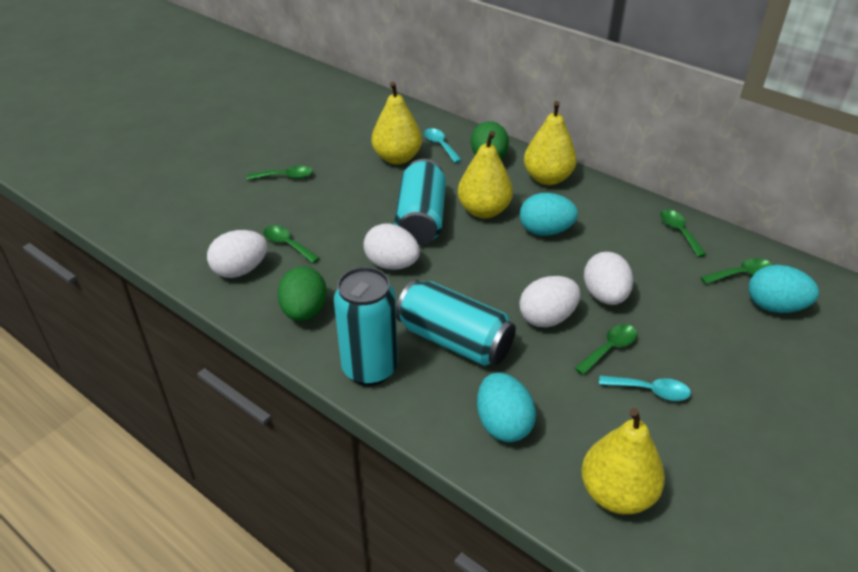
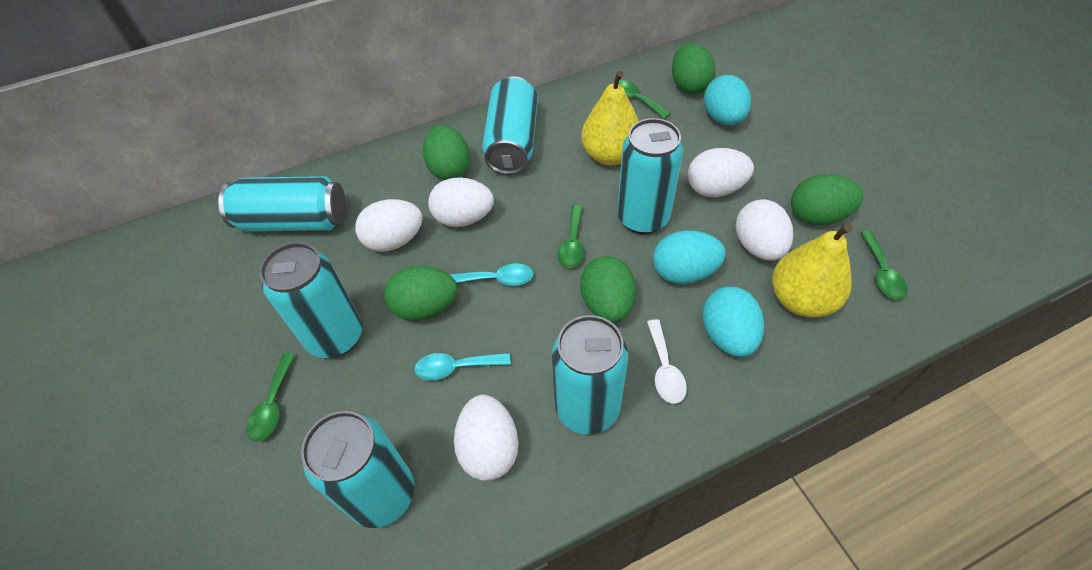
green egg: 2 -> 5
green spoon: 5 -> 4
turquoise can: 3 -> 6
white egg: 4 -> 5
white spoon: 0 -> 1
yellow pear: 4 -> 2

